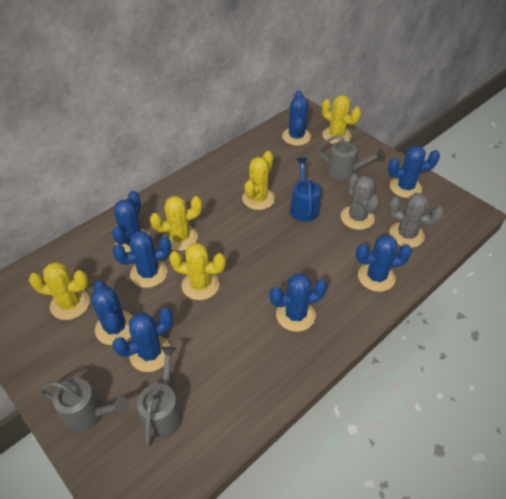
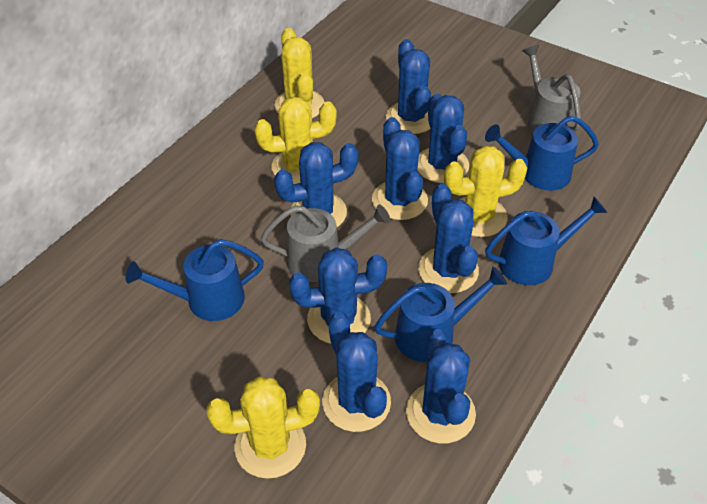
blue watering can: 1 -> 4
grey cactus: 2 -> 0
grey watering can: 3 -> 2
yellow cactus: 5 -> 4

